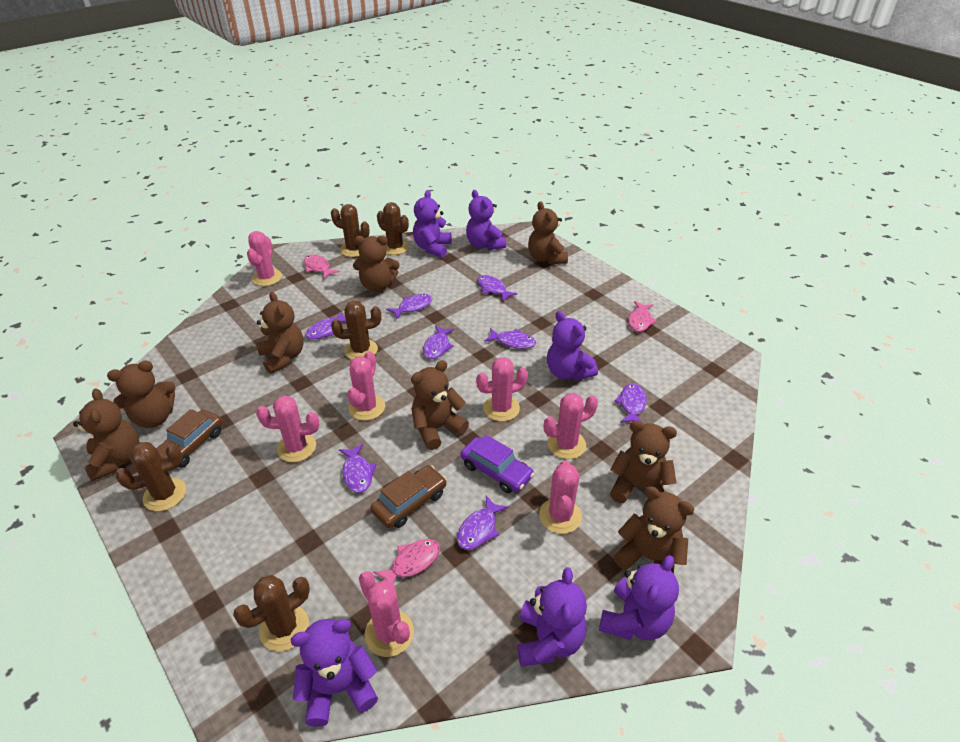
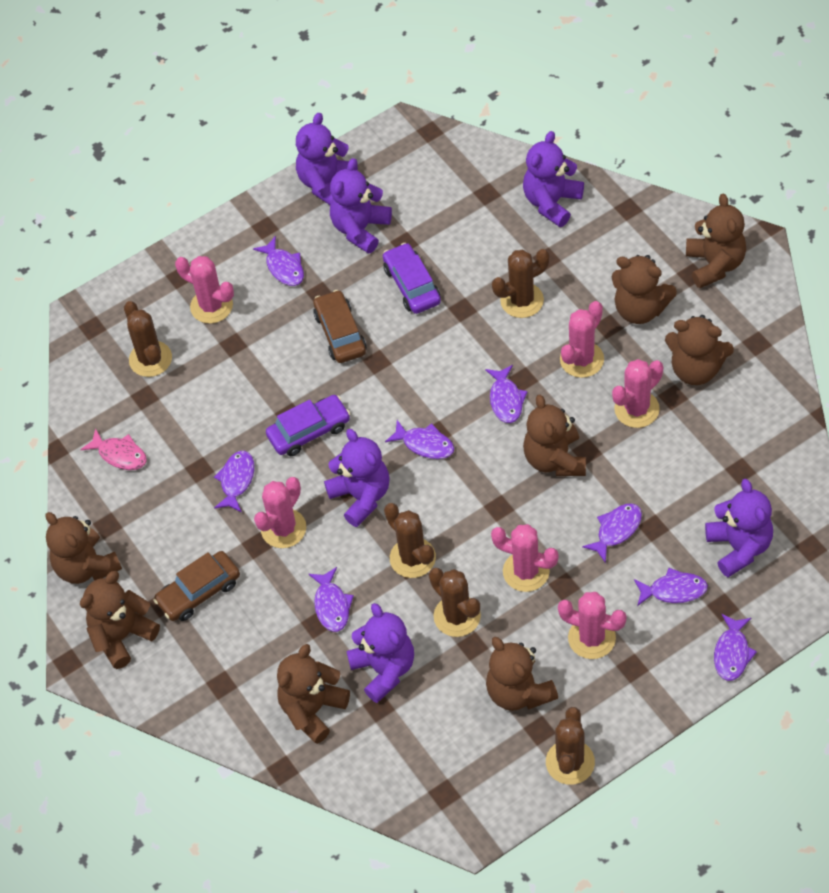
pink cactus: 7 -> 6
pink fish: 3 -> 1
purple car: 1 -> 2

